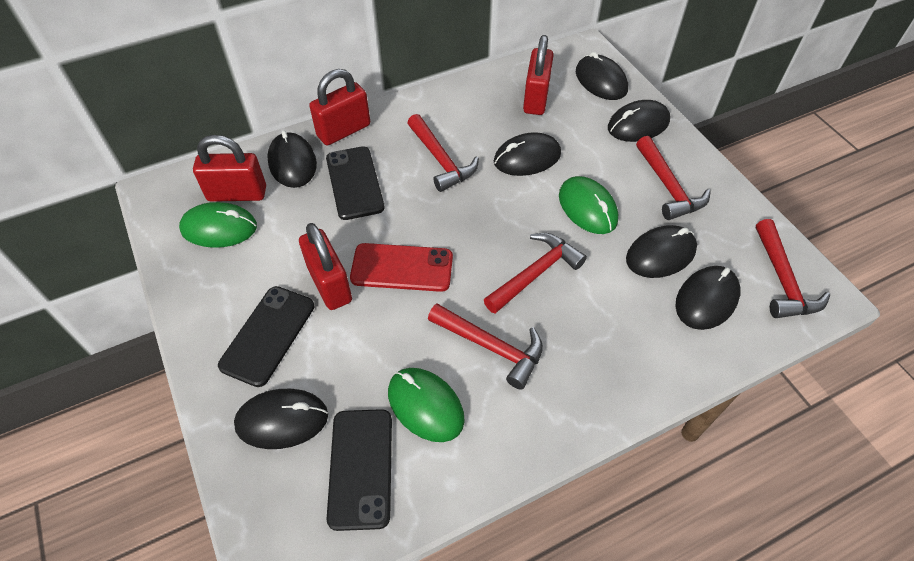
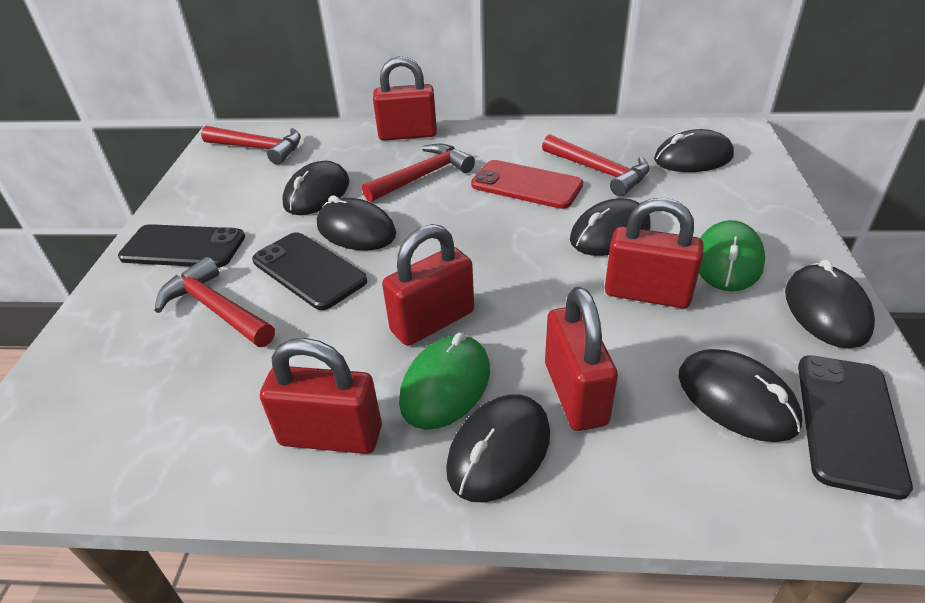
green mouse: 3 -> 2
red hammer: 5 -> 4
red padlock: 4 -> 5

